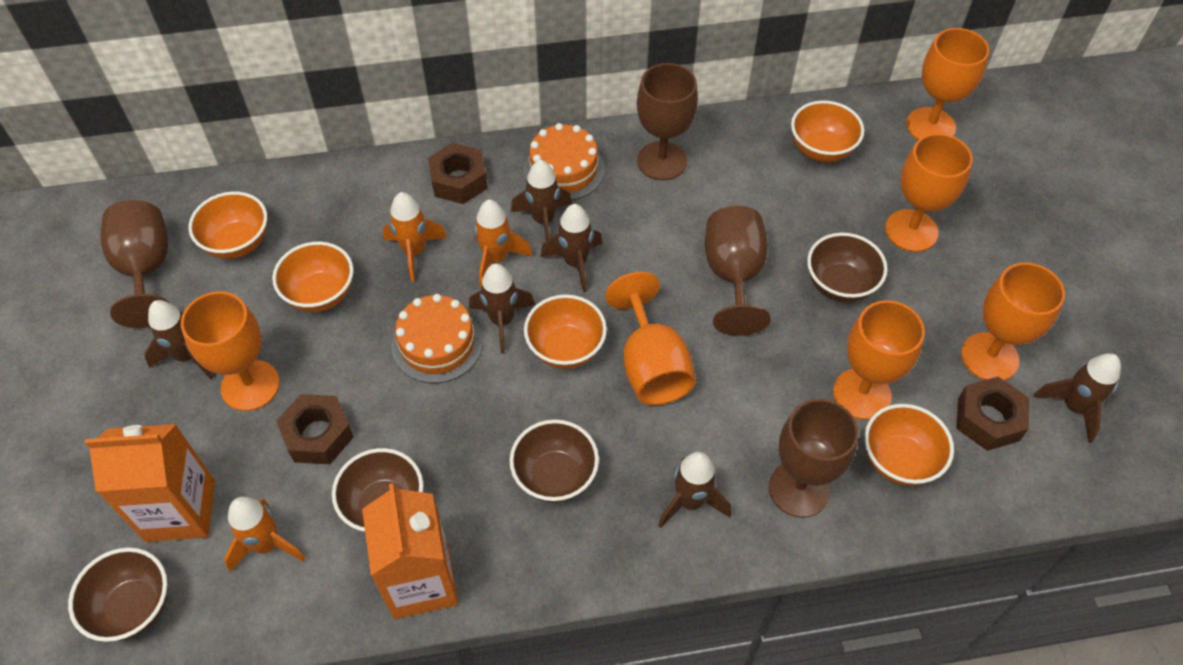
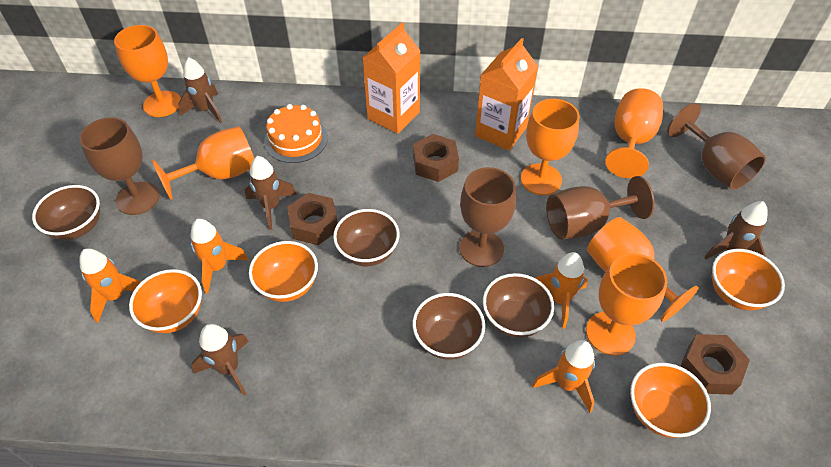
brown rocket: 6 -> 4
orange bowl: 5 -> 4
orange cake: 2 -> 1
orange rocket: 3 -> 4

